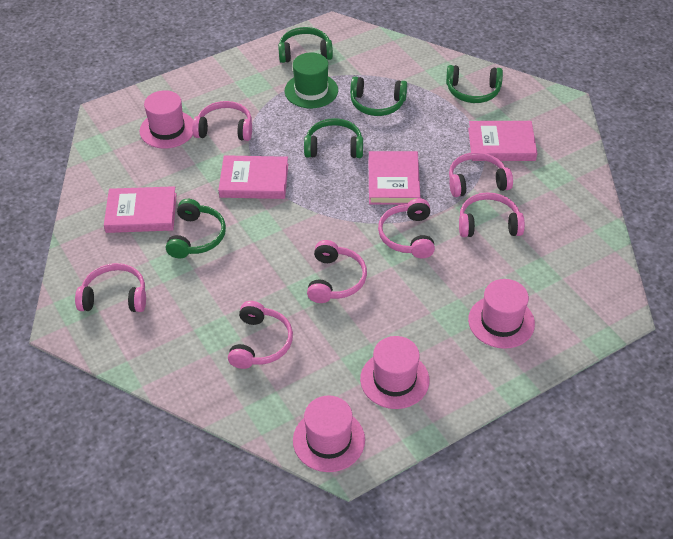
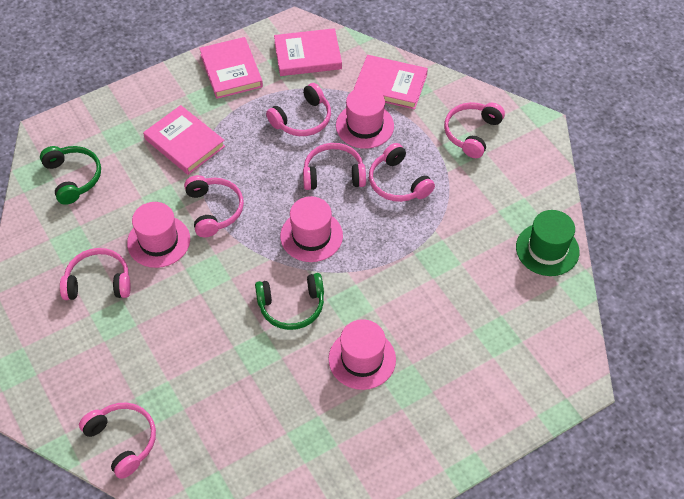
green headphones: 5 -> 2

